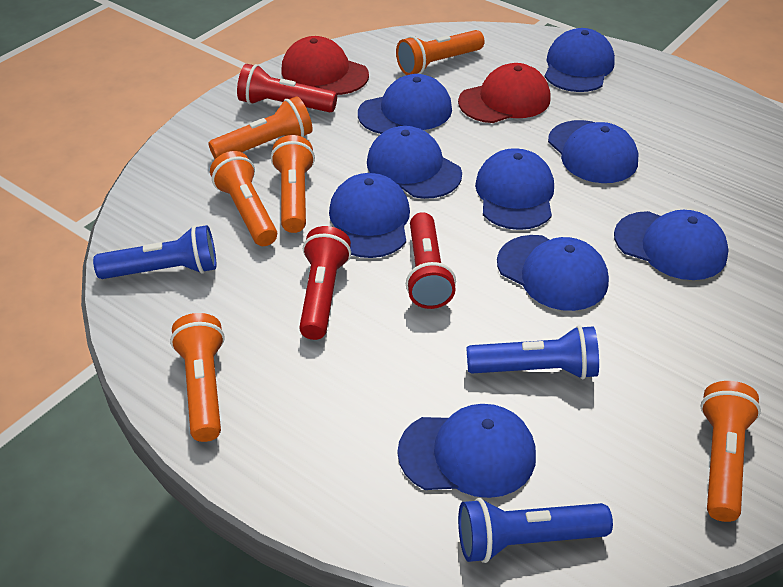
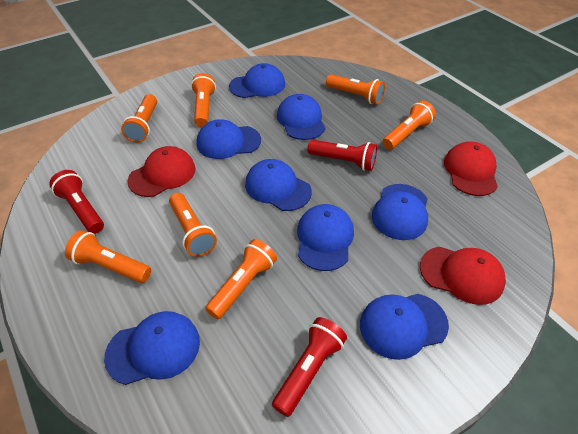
blue cap: 9 -> 8
blue flashlight: 3 -> 0
orange flashlight: 6 -> 7
red cap: 2 -> 3

